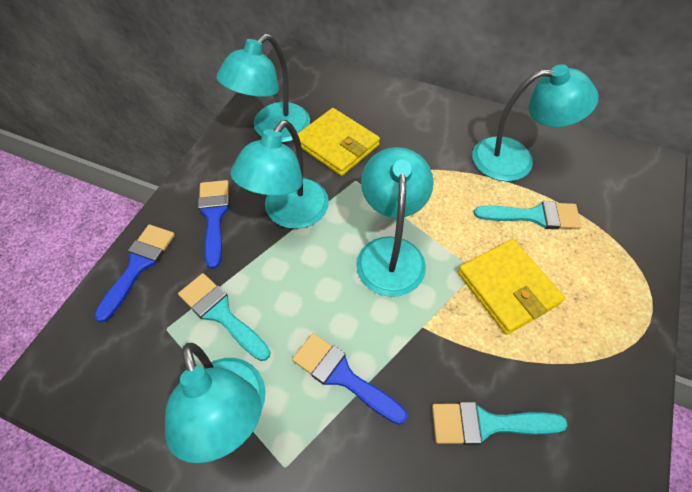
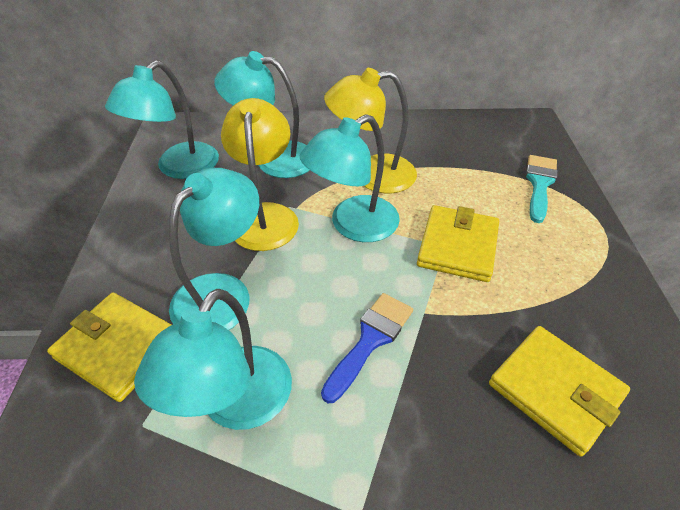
blue brush: 3 -> 1
turquoise brush: 3 -> 1
yellow lamp: 0 -> 2
yellow wallet: 2 -> 3

